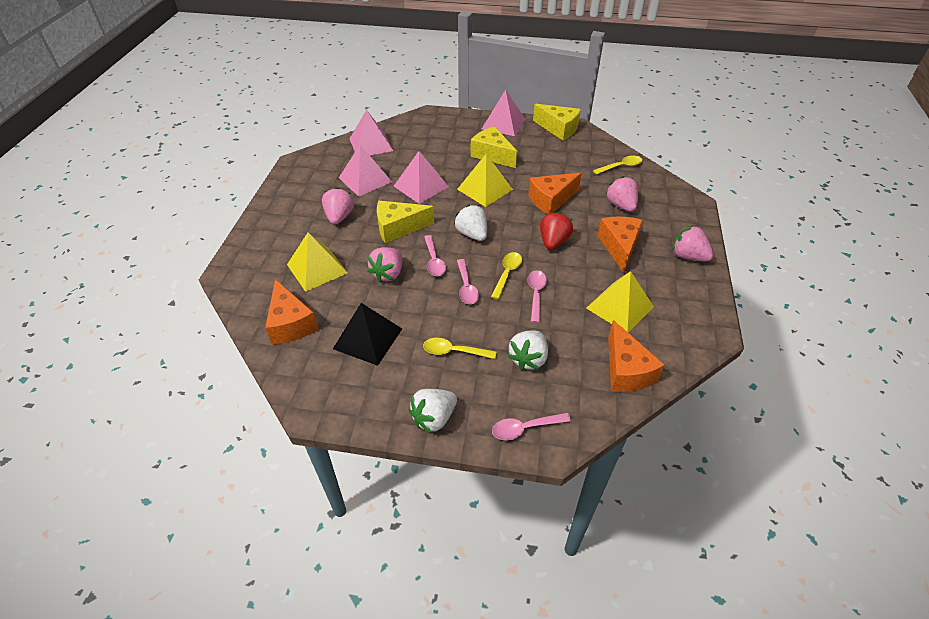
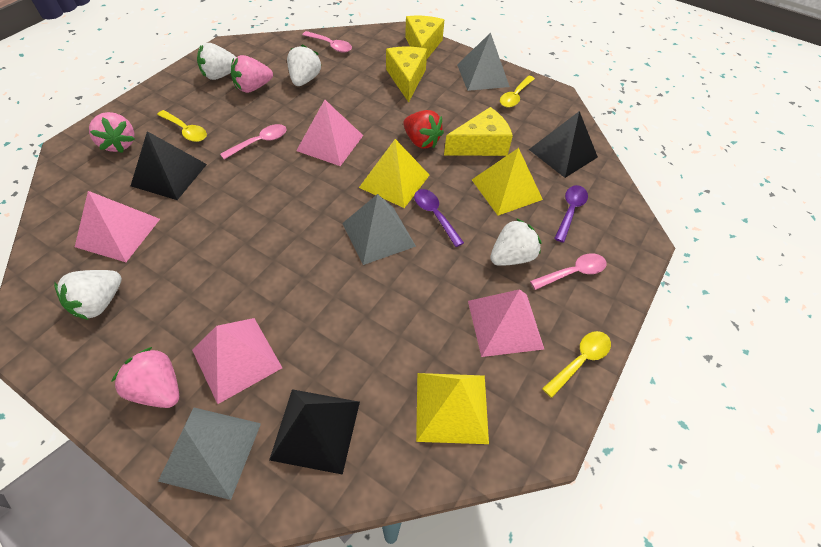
black pyramid: 1 -> 3
grey pyramid: 0 -> 3
orange cheese: 4 -> 0
pink spoon: 4 -> 3
pink strawberry: 4 -> 3
purple spoon: 0 -> 2
white strawberry: 3 -> 4

